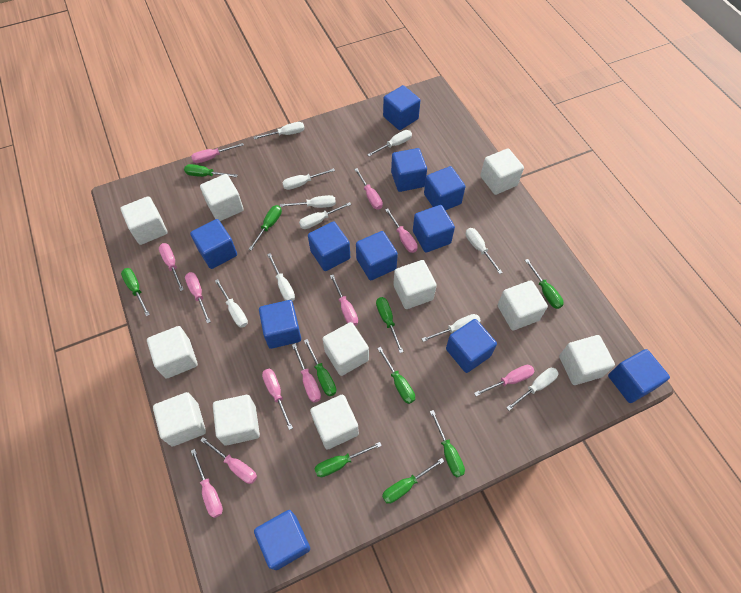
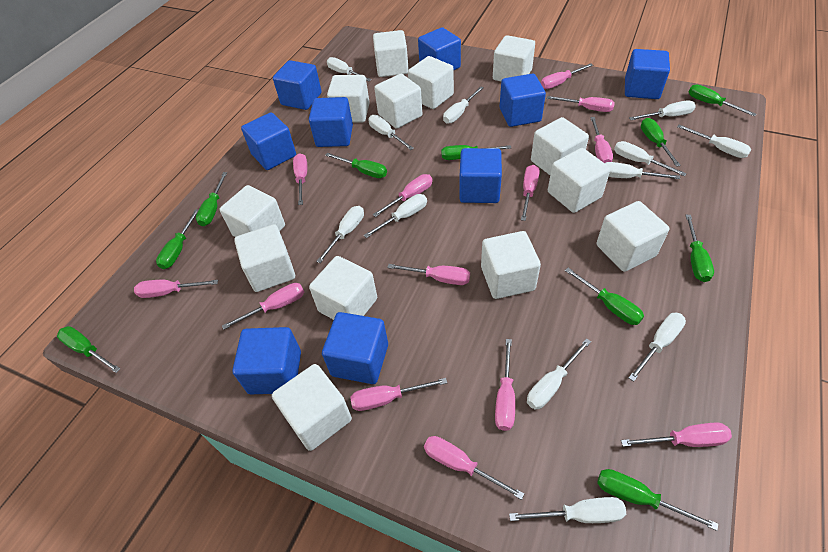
blue cube: 11 -> 9
pink screwdriver: 11 -> 13
white cube: 11 -> 13
white screwdriver: 10 -> 12

